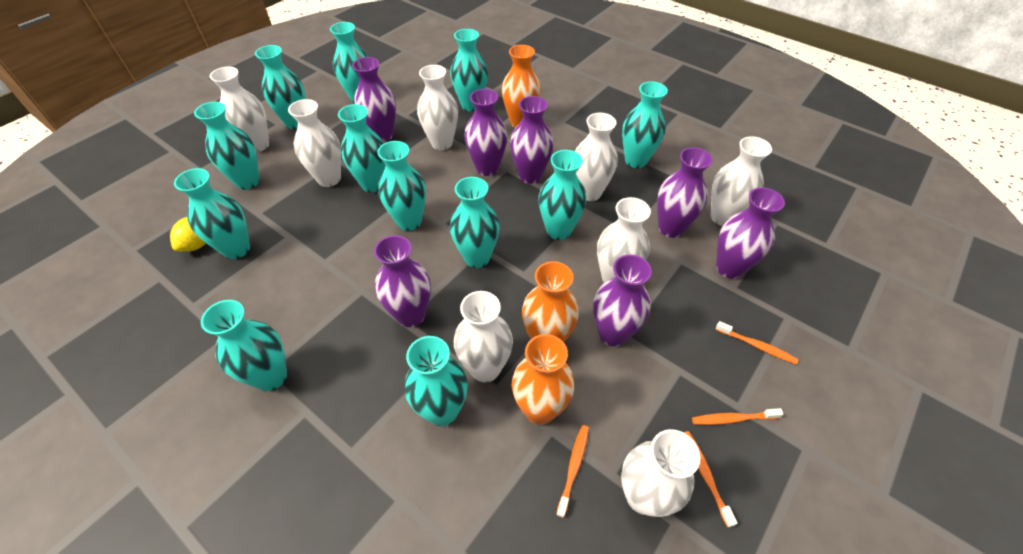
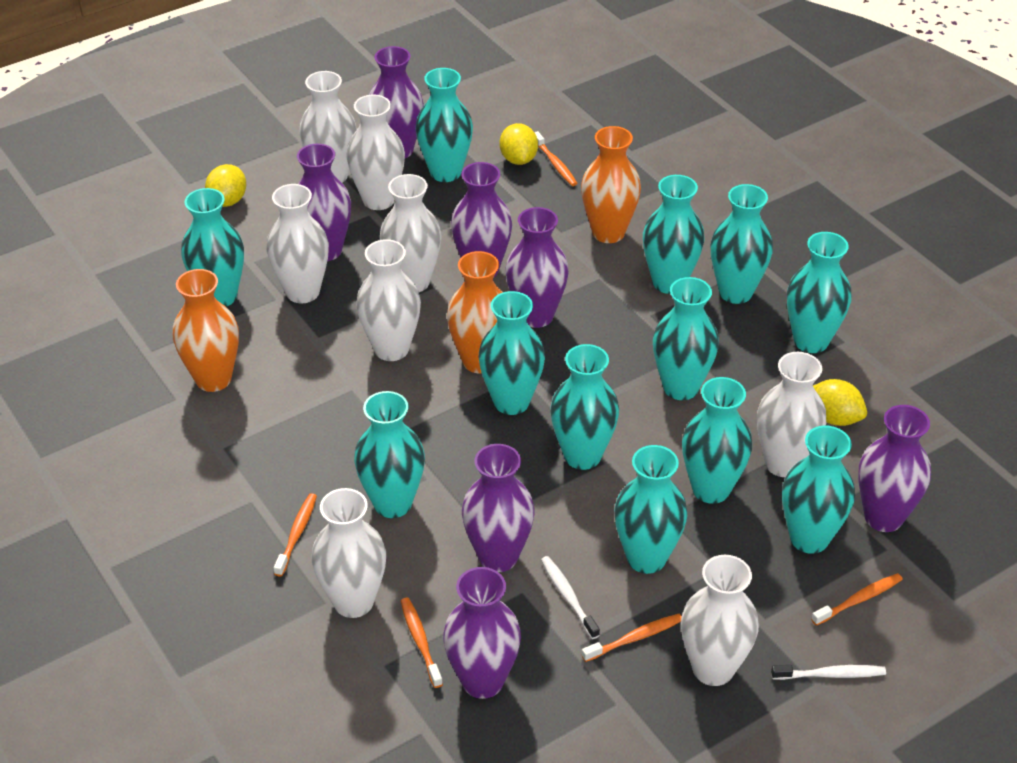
orange toothbrush: 4 -> 5
white toothbrush: 0 -> 2
yellow lemon: 1 -> 3

